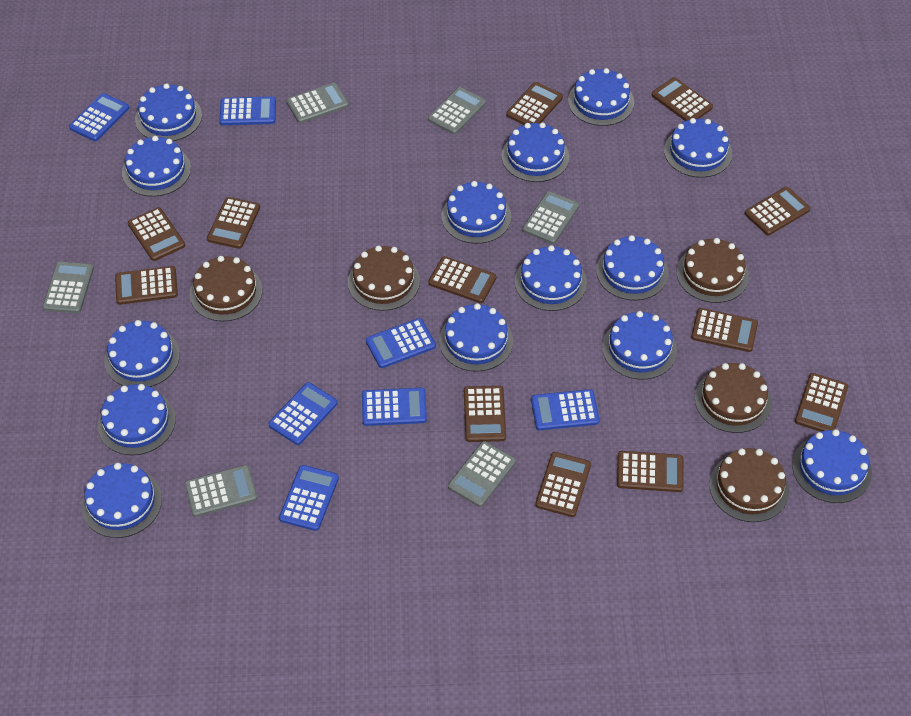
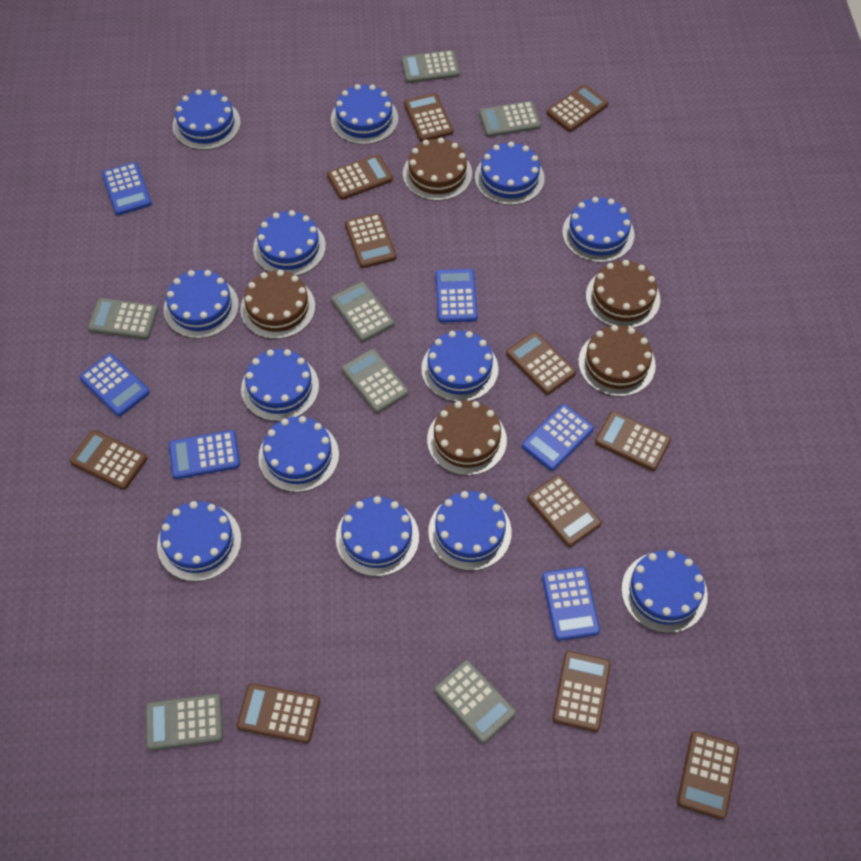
blue cake: 14 -> 13
blue calculator: 7 -> 6
brown calculator: 12 -> 11
grey calculator: 6 -> 7

